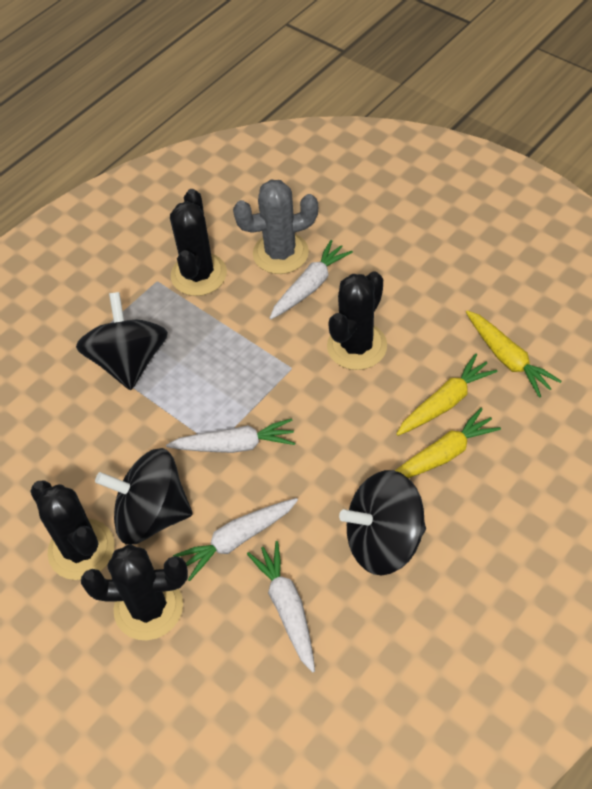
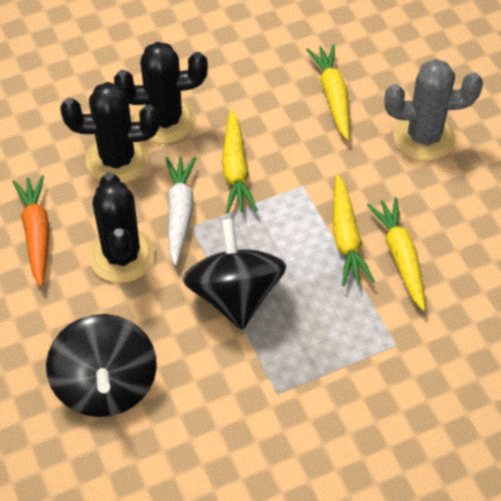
black cactus: 4 -> 3
black spinning top: 3 -> 2
orange carrot: 0 -> 1
white carrot: 4 -> 1
yellow carrot: 3 -> 4

